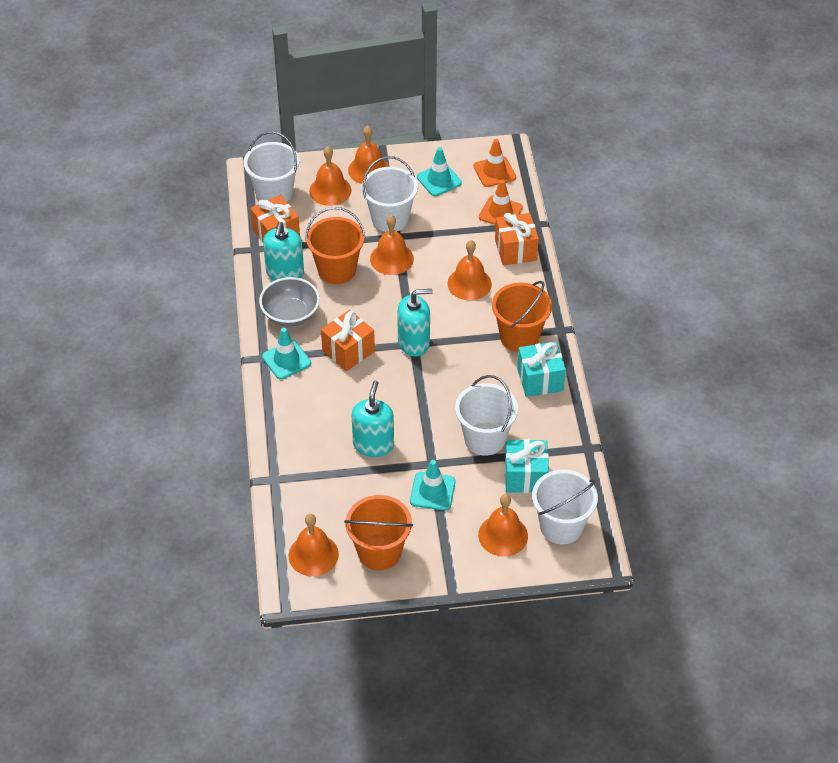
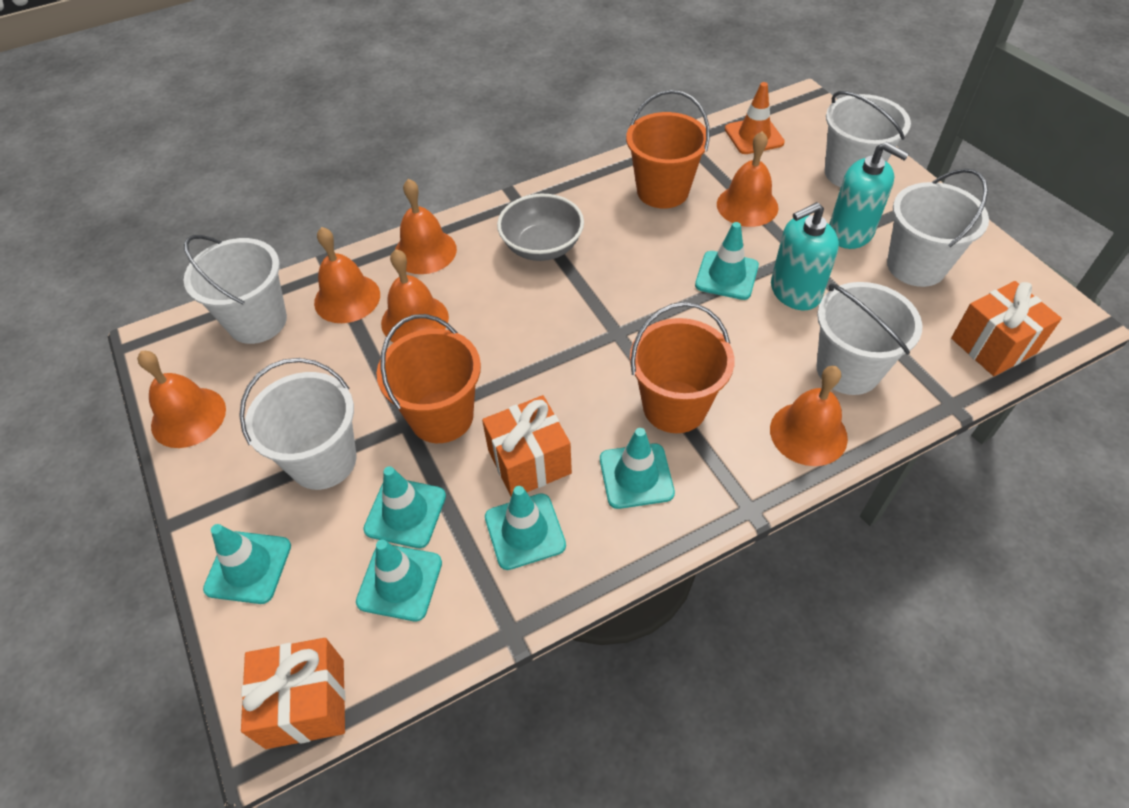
orange traffic cone: 2 -> 1
turquoise gift: 2 -> 0
turquoise soap dispenser: 3 -> 2
turquoise traffic cone: 3 -> 6
white bucket: 4 -> 5

